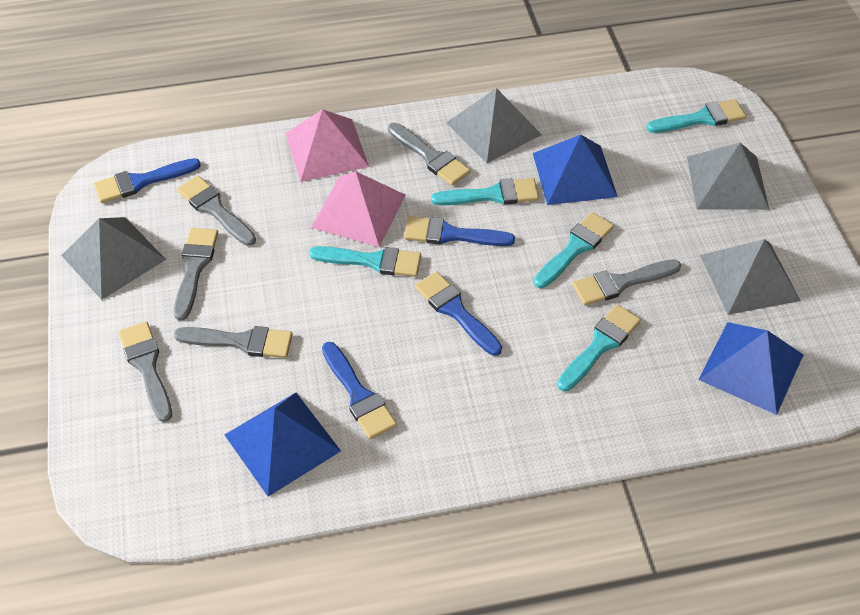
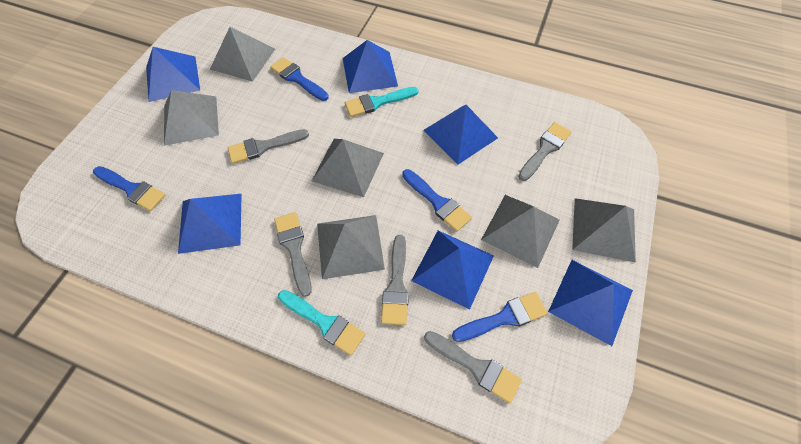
blue pyramid: 3 -> 6
grey brush: 6 -> 5
grey pyramid: 4 -> 6
pink pyramid: 2 -> 0
turquoise brush: 5 -> 2

